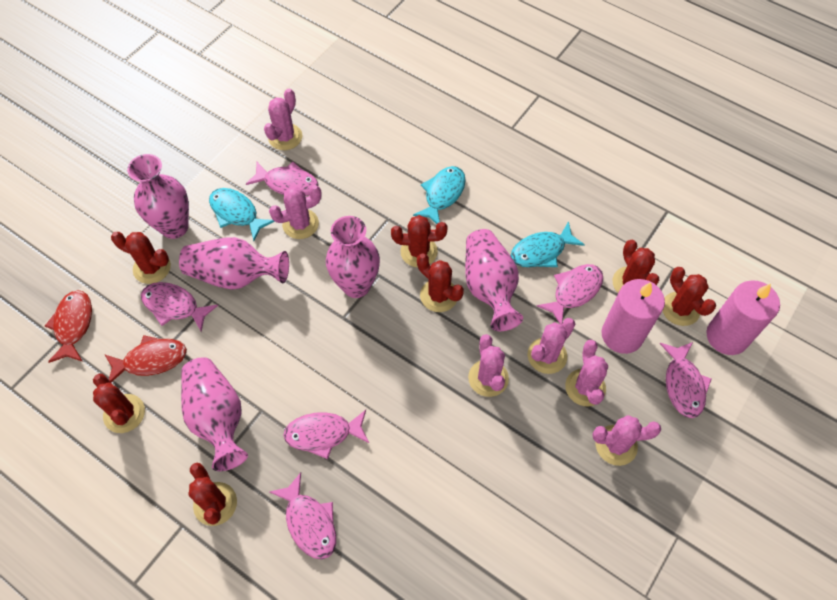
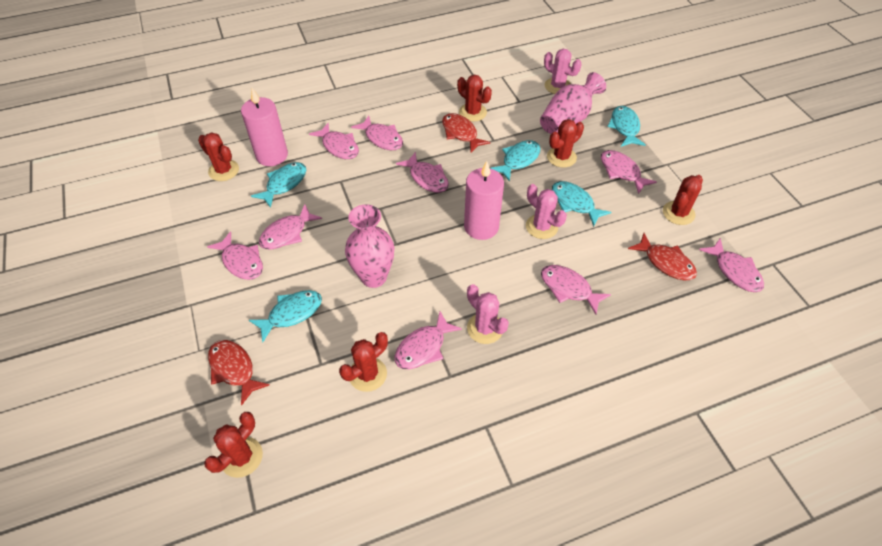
pink cactus: 6 -> 3
pink fish: 6 -> 9
pink vase: 5 -> 2
red cactus: 7 -> 6
red fish: 2 -> 3
turquoise fish: 3 -> 5

